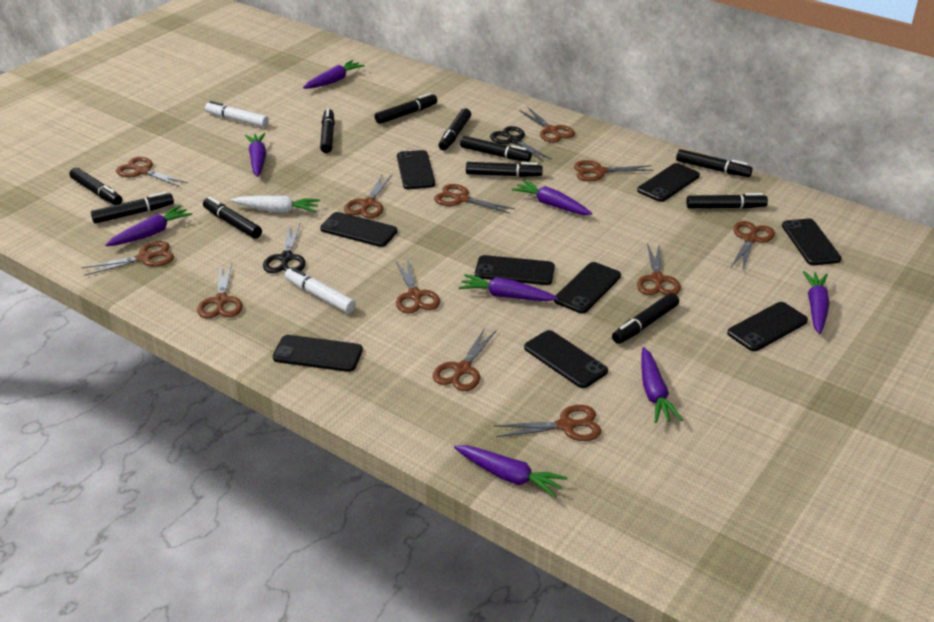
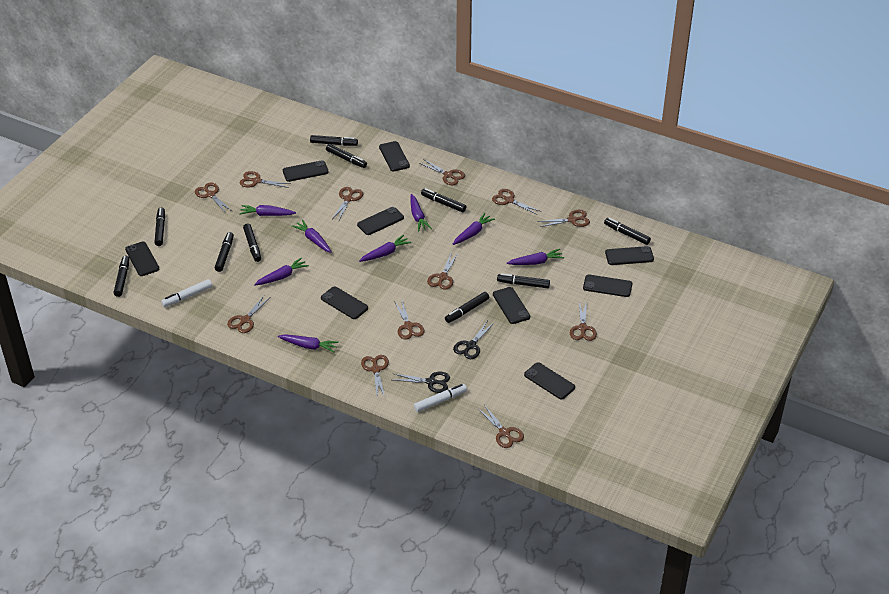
black marker: 11 -> 10
white carrot: 1 -> 0

